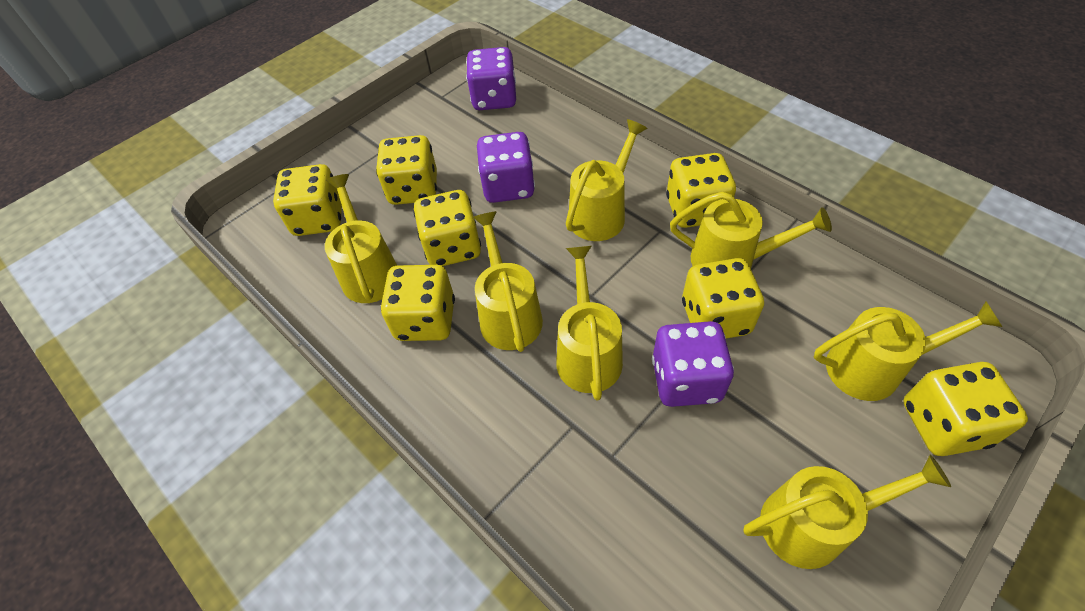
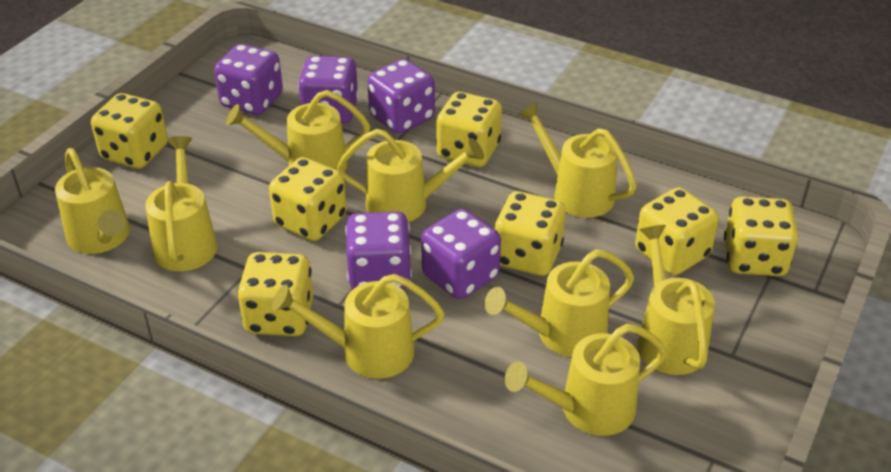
purple dice: 3 -> 5
yellow watering can: 7 -> 9

